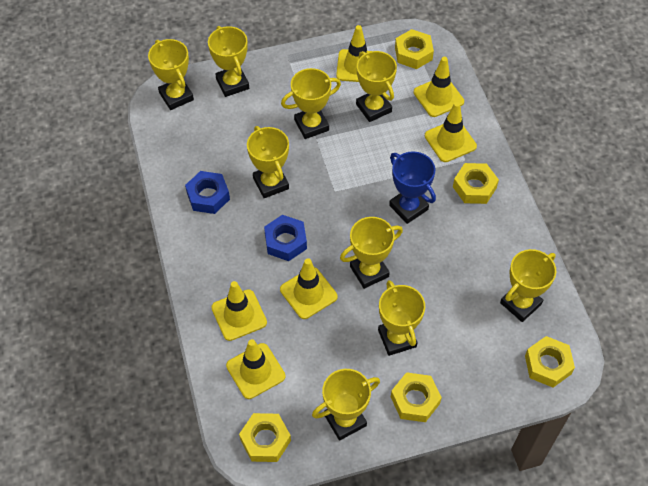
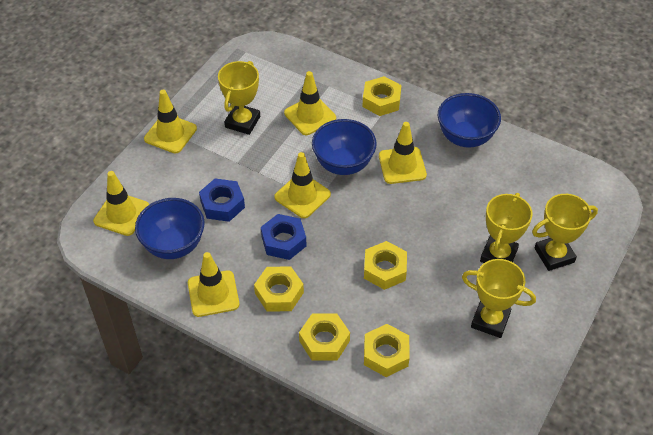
blue bowl: 0 -> 3
blue trophy: 1 -> 0
yellow trophy: 9 -> 4

